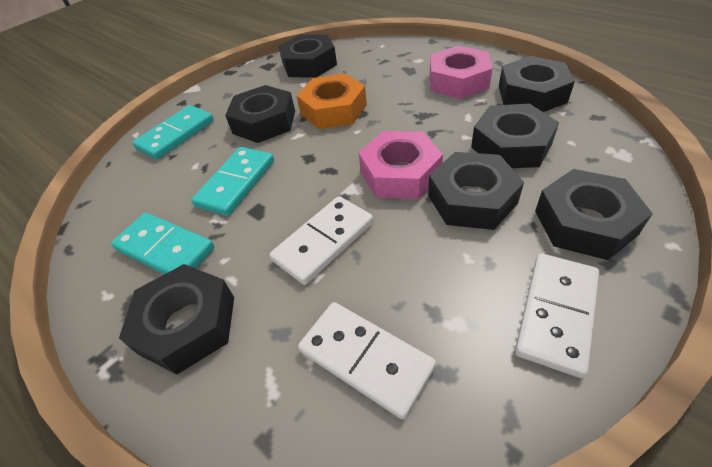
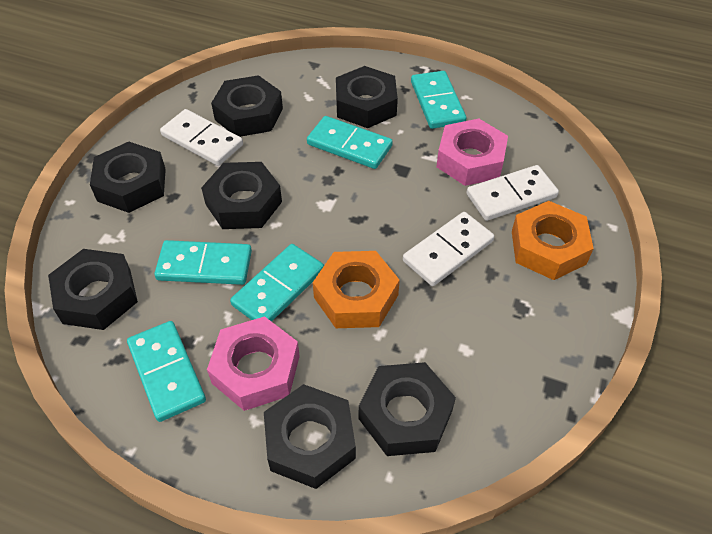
orange nut: 1 -> 2
turquoise domino: 3 -> 5

